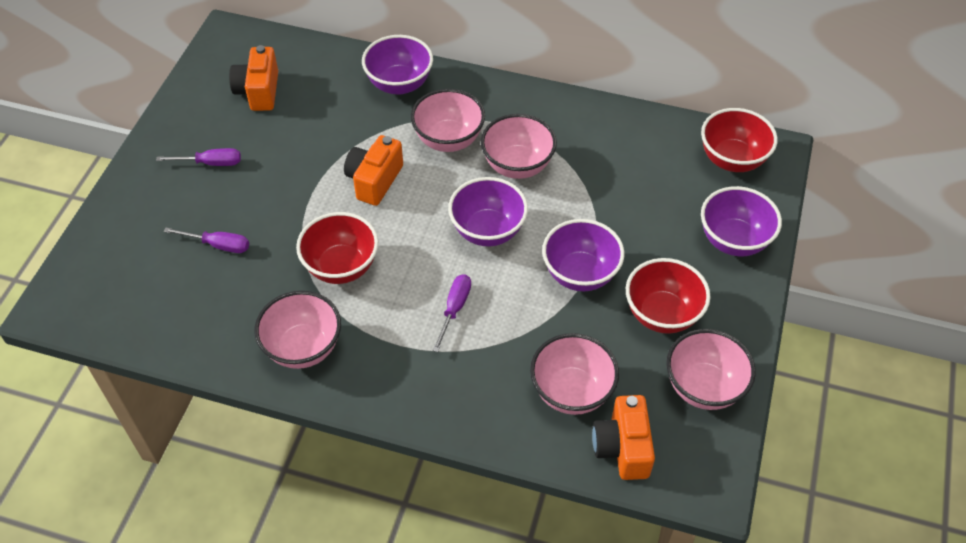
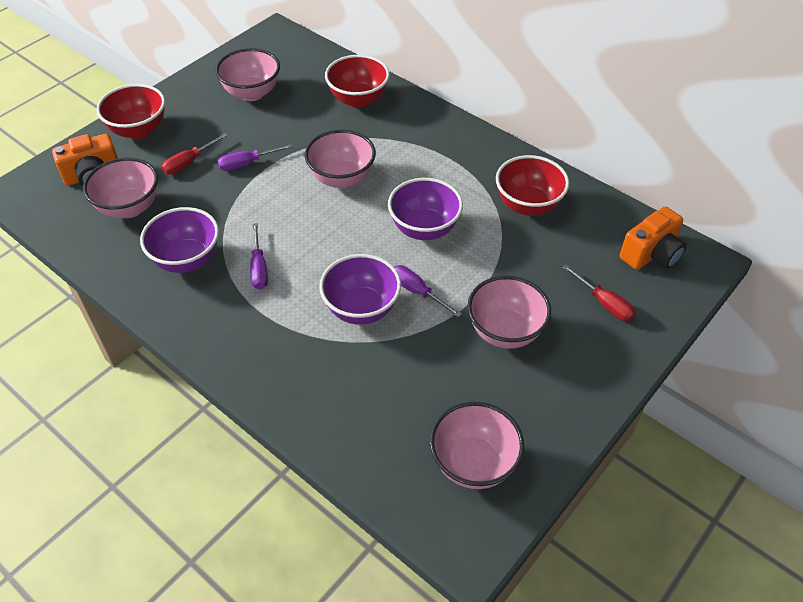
orange camera: 3 -> 2
purple bowl: 4 -> 3
red screwdriver: 0 -> 2

